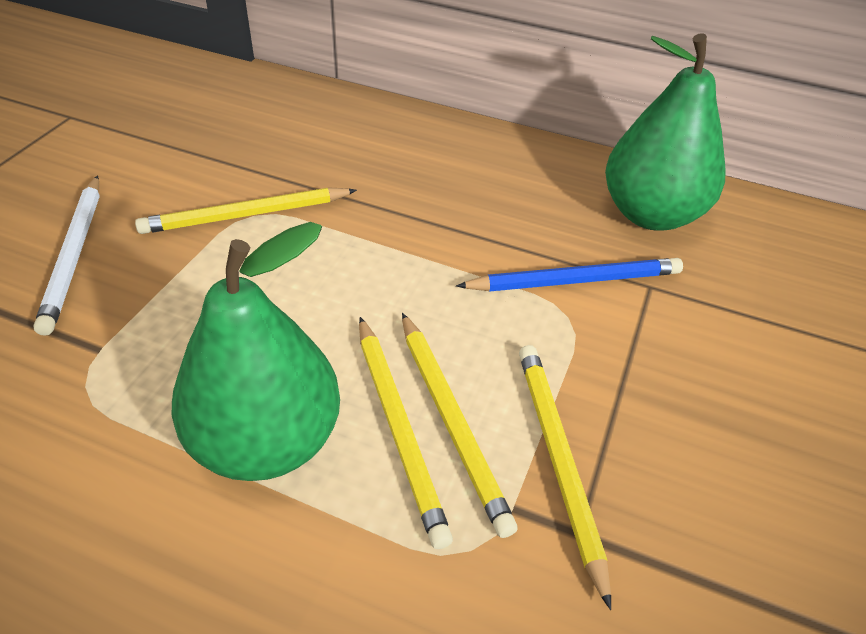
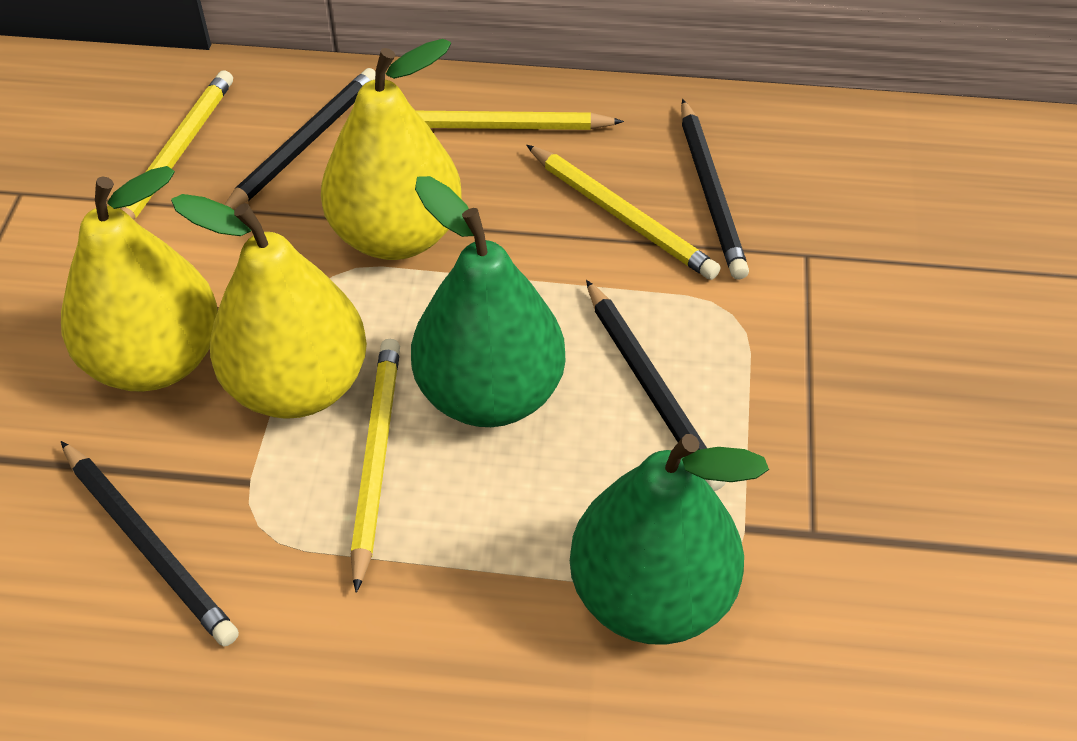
black pencil: 0 -> 4
blue pencil: 1 -> 0
white pencil: 1 -> 0
yellow pear: 0 -> 3

